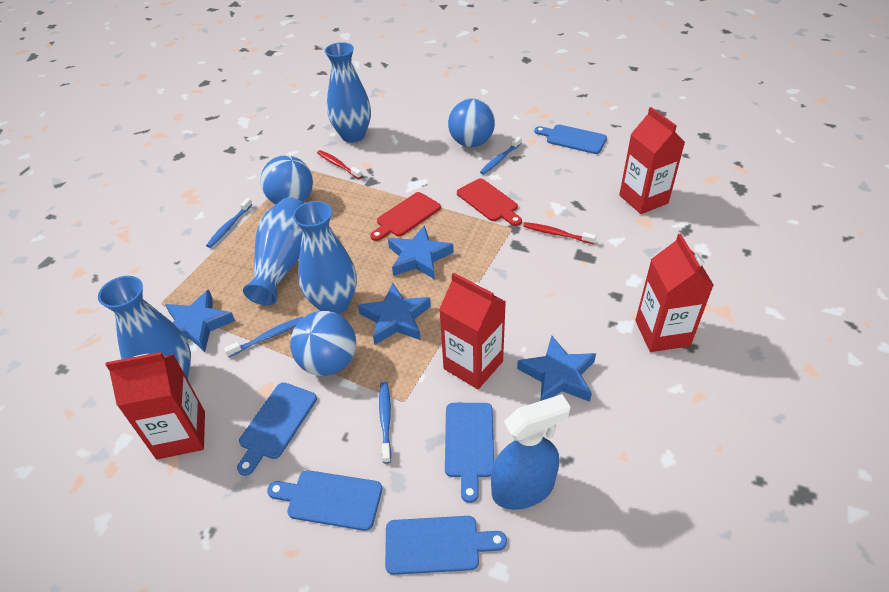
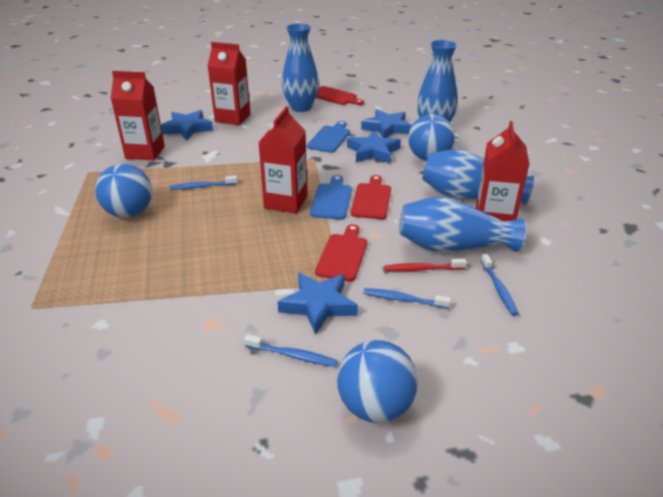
blue cutting board: 5 -> 2
blue spray bottle: 1 -> 0
red cutting board: 2 -> 3
red toothbrush: 2 -> 1

